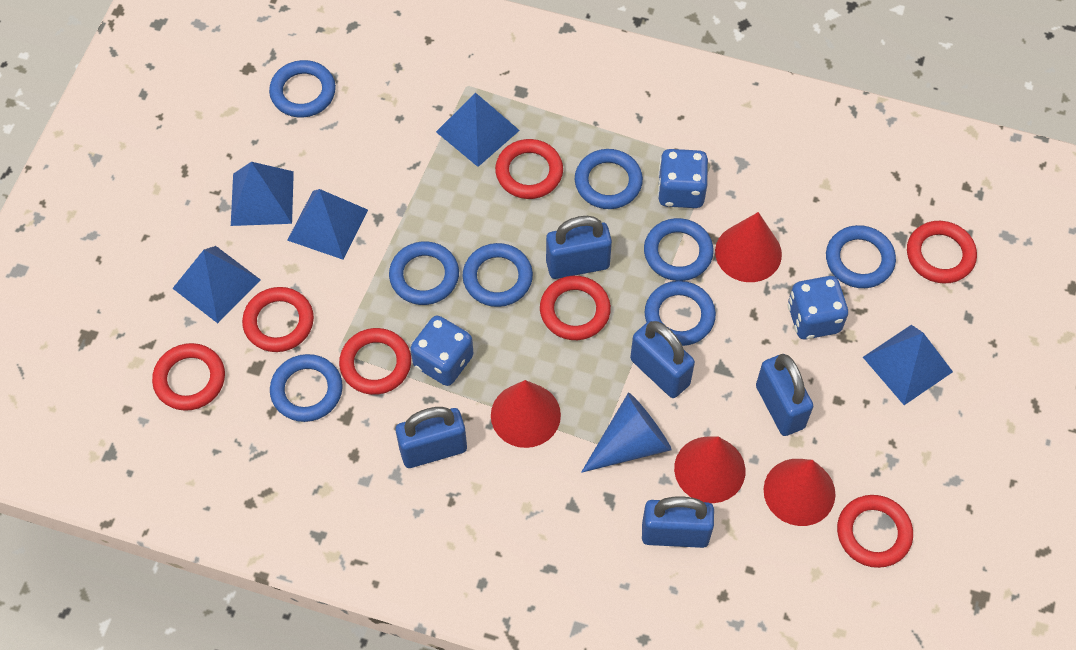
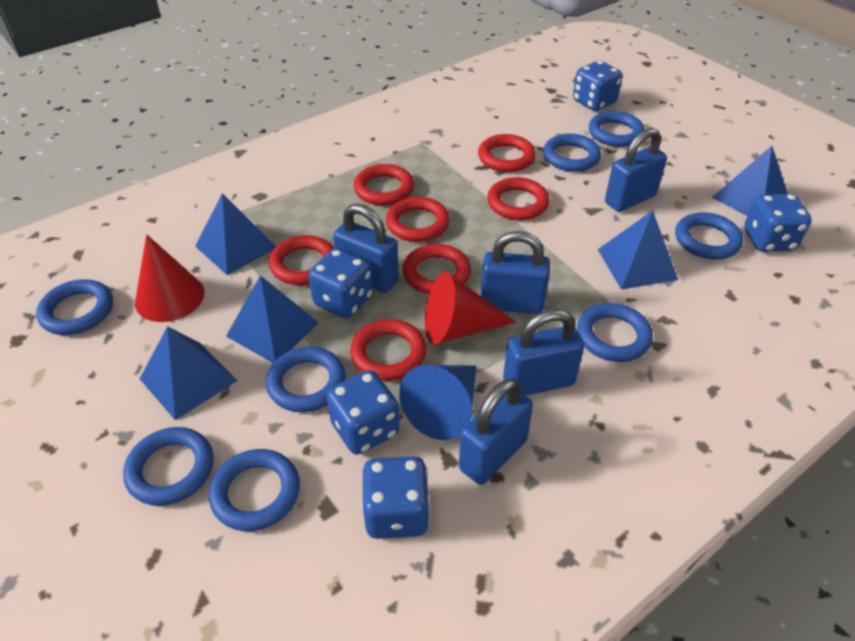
blue dice: 3 -> 5
red cone: 4 -> 2

